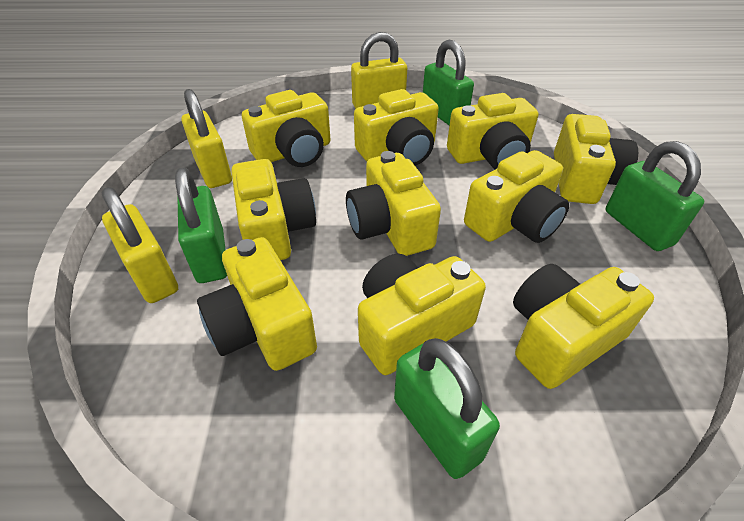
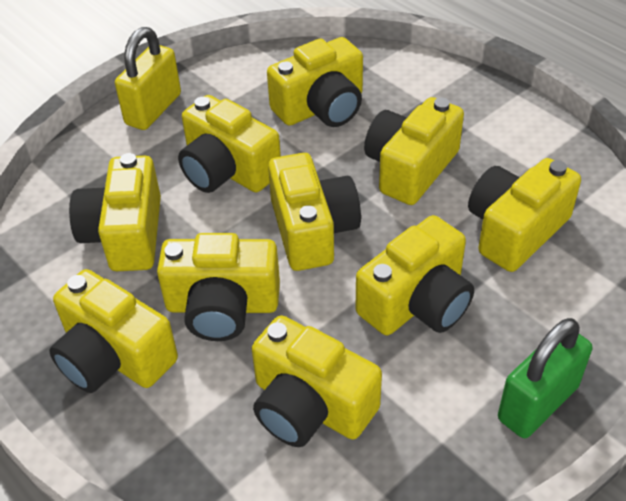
green padlock: 4 -> 1
yellow padlock: 3 -> 1

